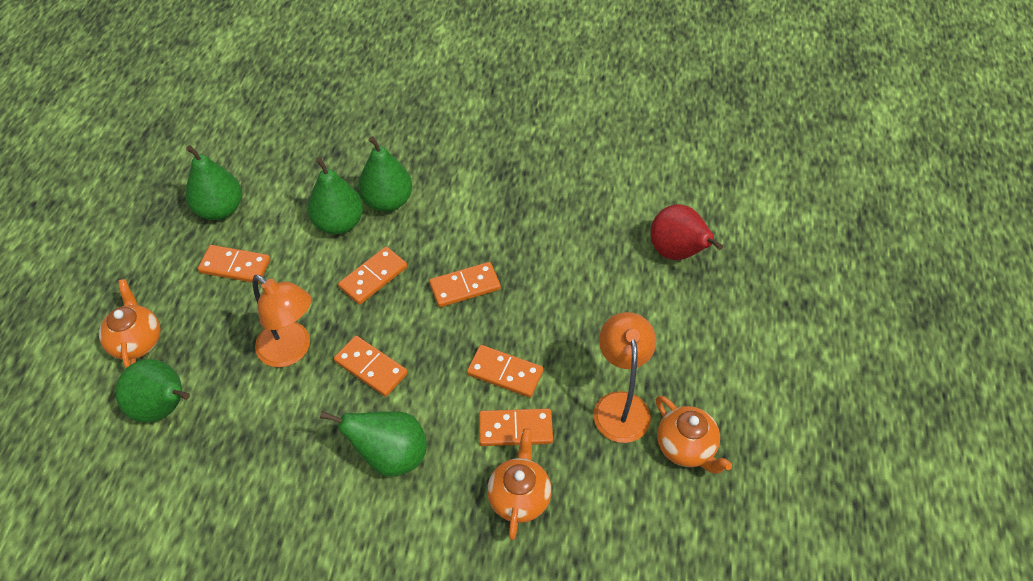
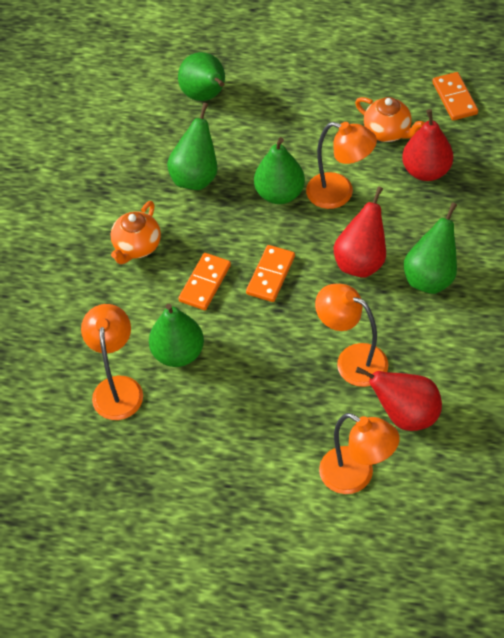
orange domino: 6 -> 3
orange lamp: 2 -> 4
orange teapot: 3 -> 2
red pear: 1 -> 3

